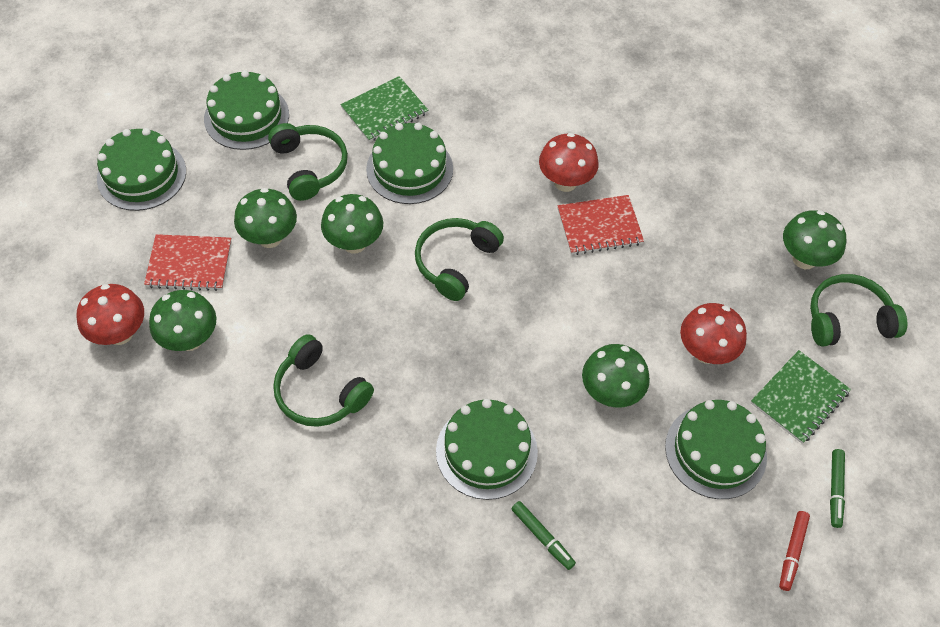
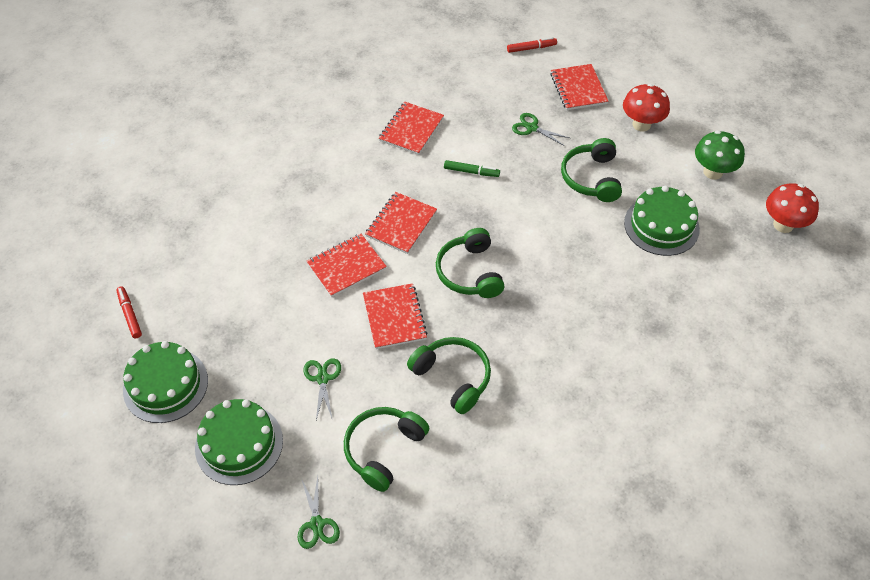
green cake: 5 -> 3
green marker: 2 -> 1
green mushroom: 5 -> 1
green notebook: 2 -> 0
green scissors: 0 -> 3
red marker: 1 -> 2
red mushroom: 3 -> 2
red notebook: 2 -> 5

